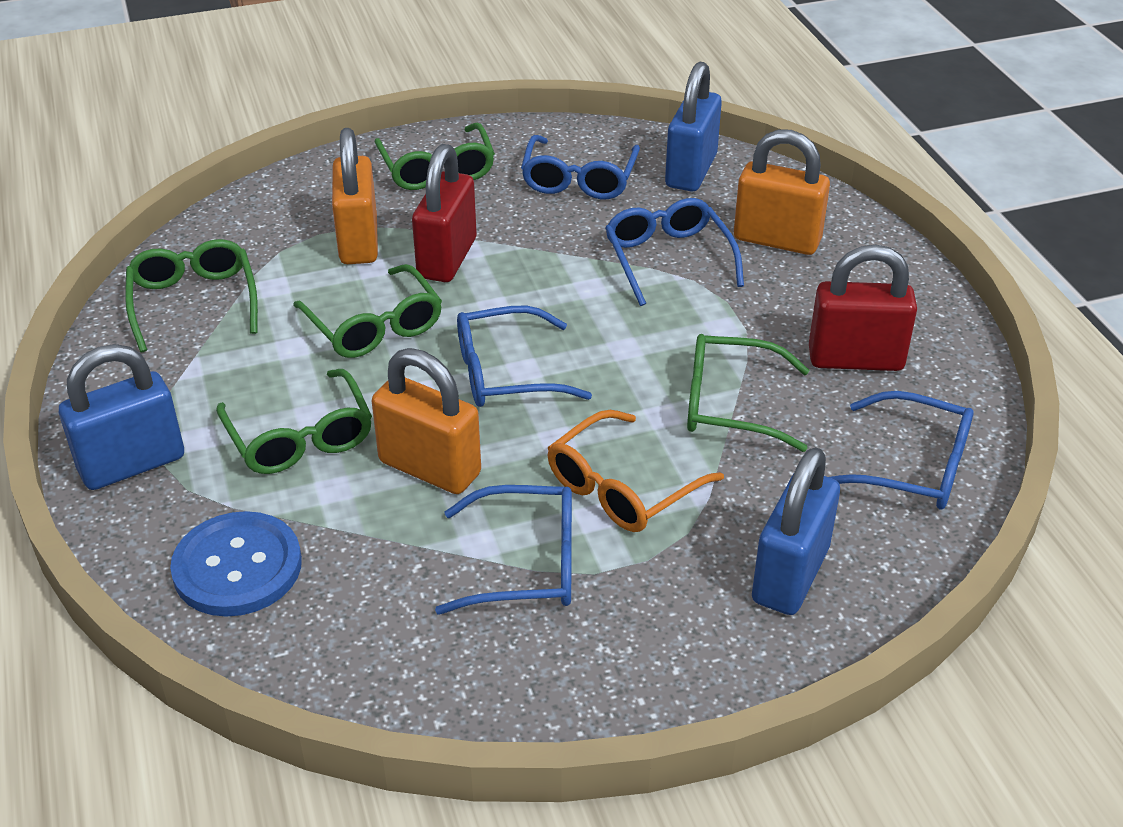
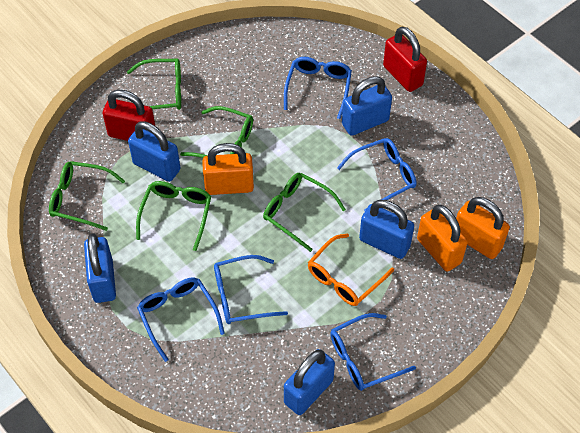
blue button: 1 -> 0
blue padlock: 3 -> 5

